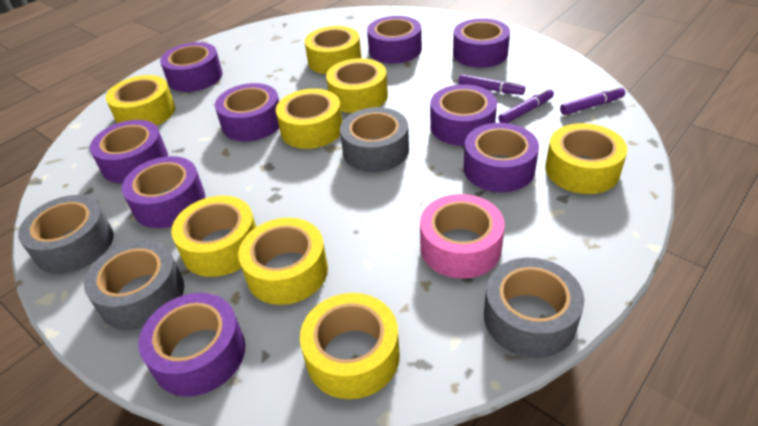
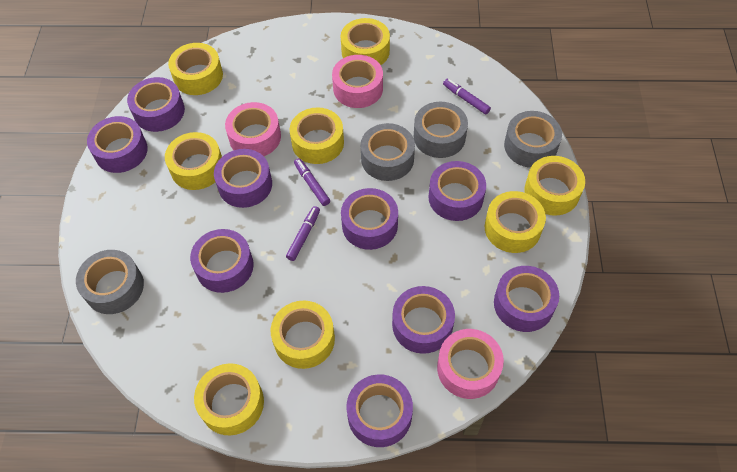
pink tape: 1 -> 3

